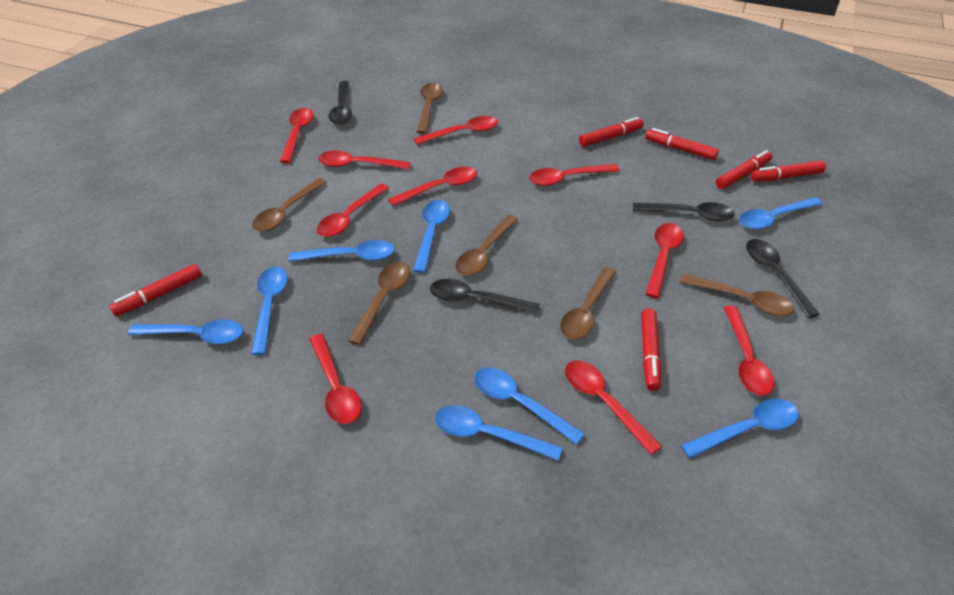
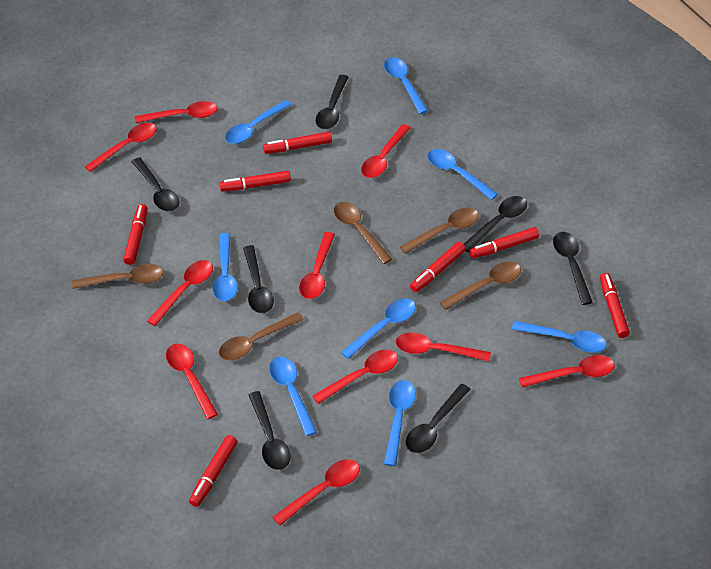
black spoon: 4 -> 7
brown spoon: 6 -> 5
red marker: 6 -> 7

